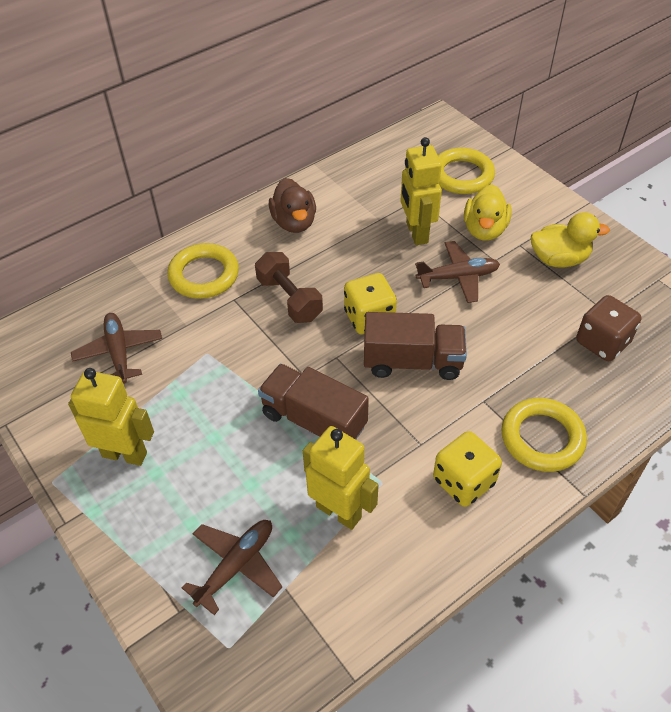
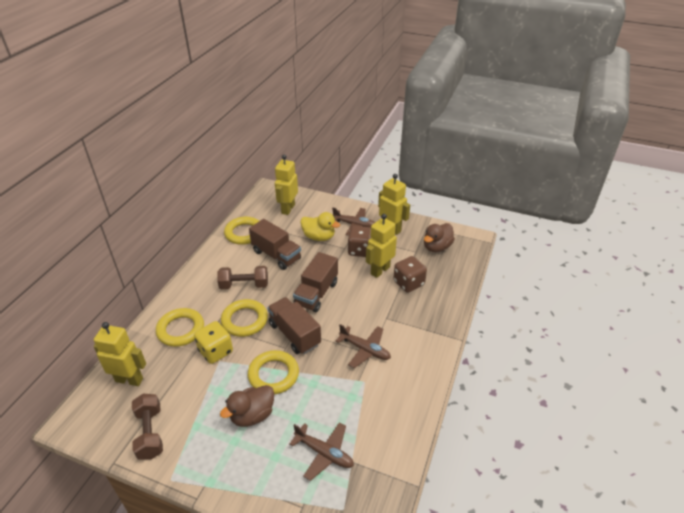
brown dice: 1 -> 2
brown duck: 1 -> 2
brown dumbbell: 1 -> 2
brown truck: 2 -> 3
yellow dice: 2 -> 1
yellow duck: 2 -> 1
yellow ring: 3 -> 4
yellow robot: 3 -> 4

